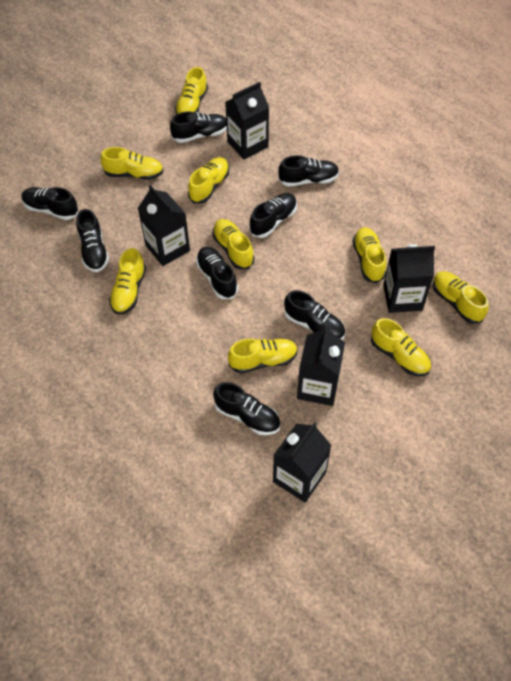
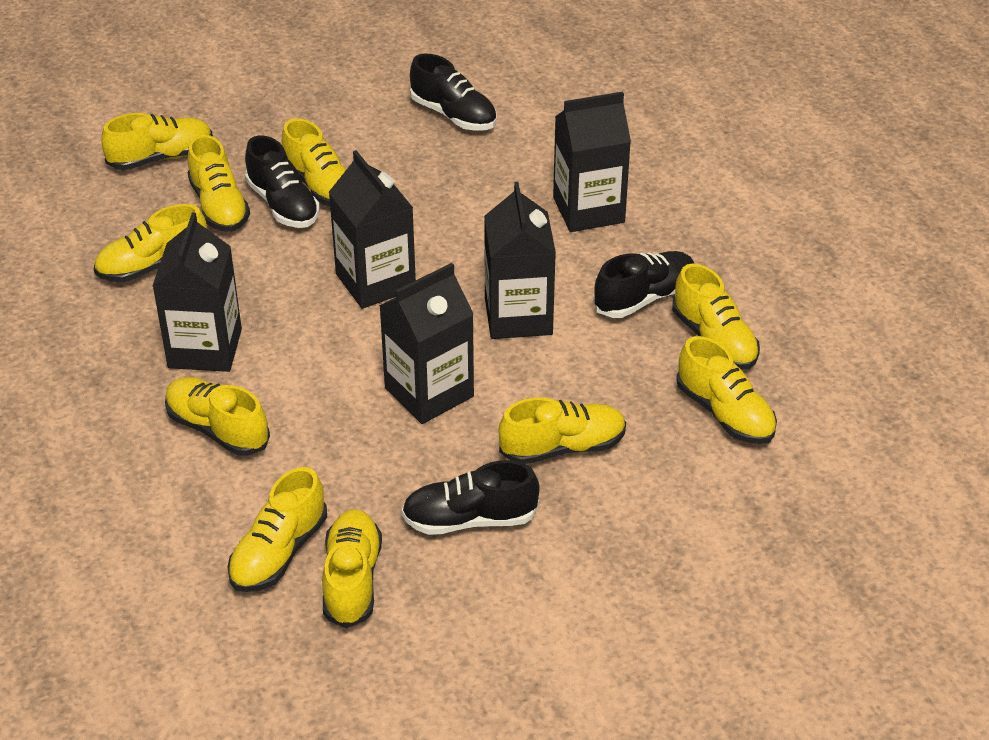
black shoe: 8 -> 4
yellow shoe: 9 -> 10

